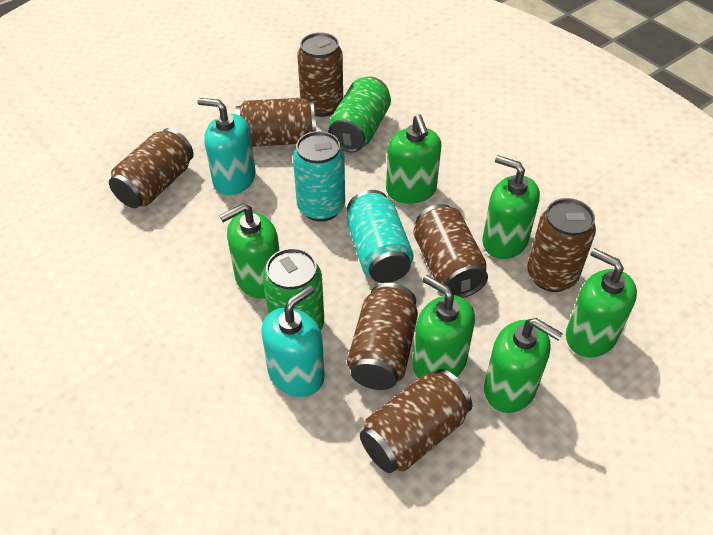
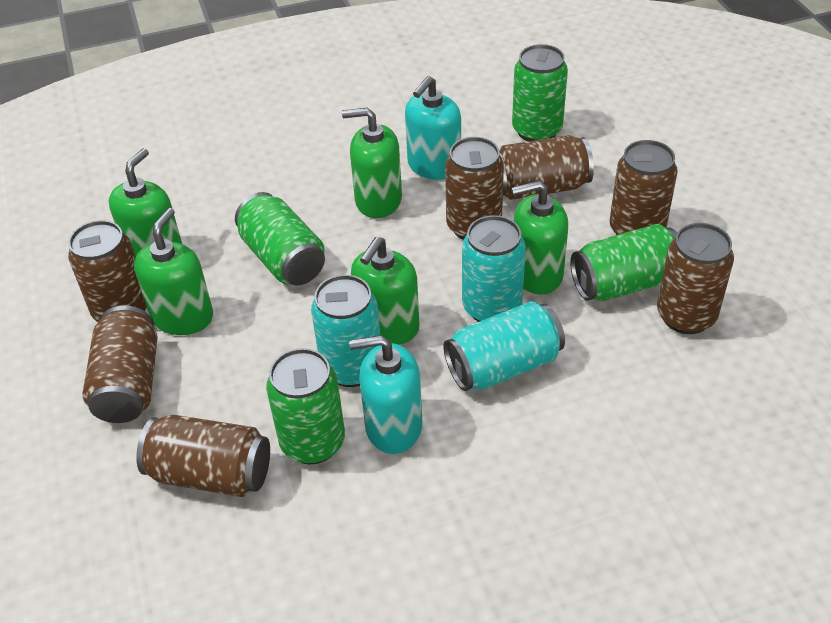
green can: 2 -> 4
green soap dispenser: 6 -> 5
turquoise can: 2 -> 3

